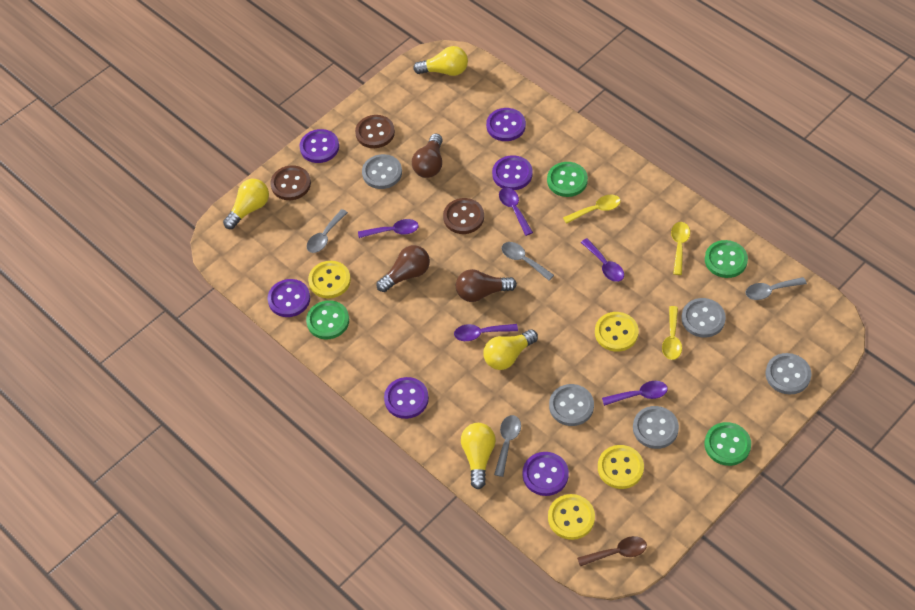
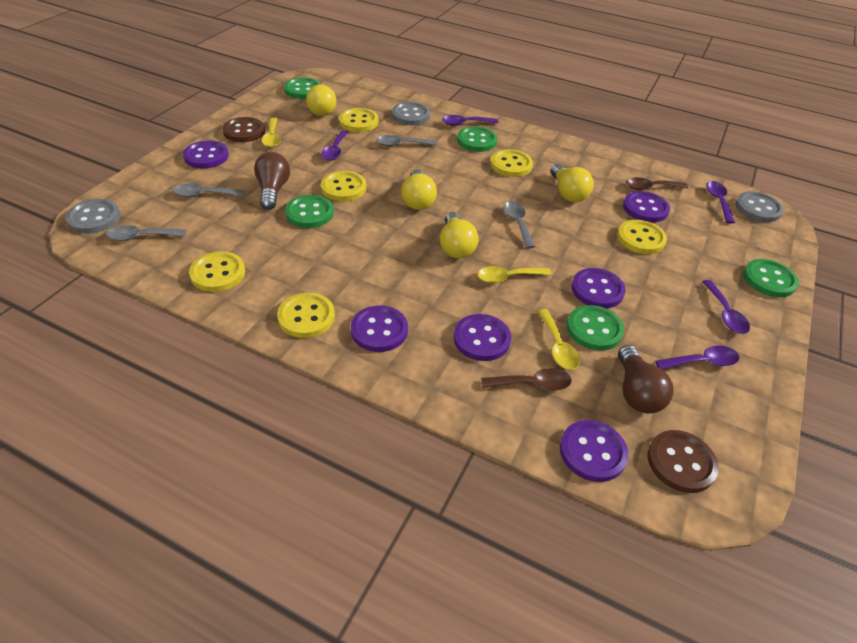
brown button: 3 -> 2
brown light bulb: 3 -> 2
brown spoon: 1 -> 2
green button: 4 -> 5
grey button: 5 -> 3
yellow button: 4 -> 6

